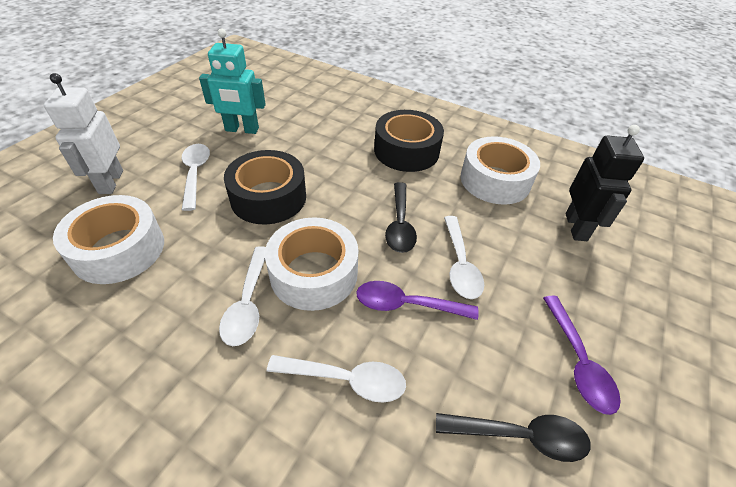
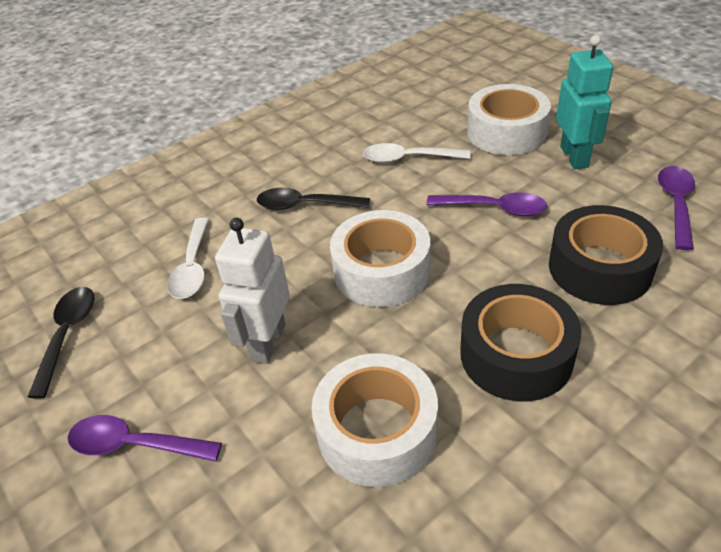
black robot: 1 -> 0
purple spoon: 2 -> 3
white spoon: 4 -> 2

